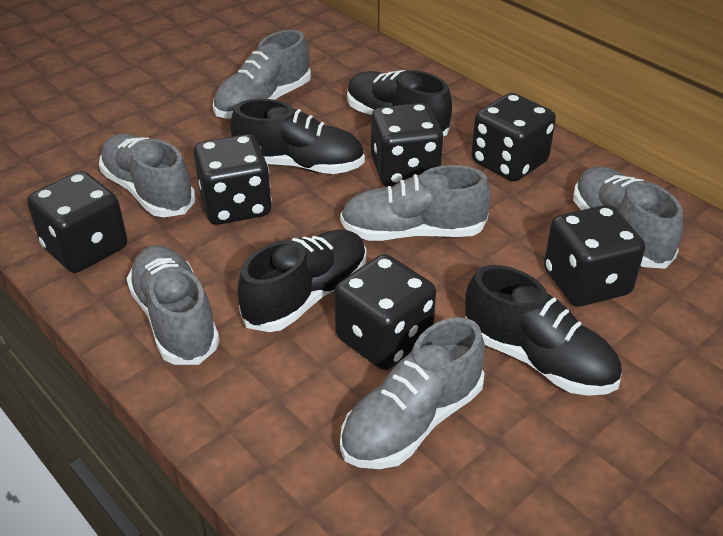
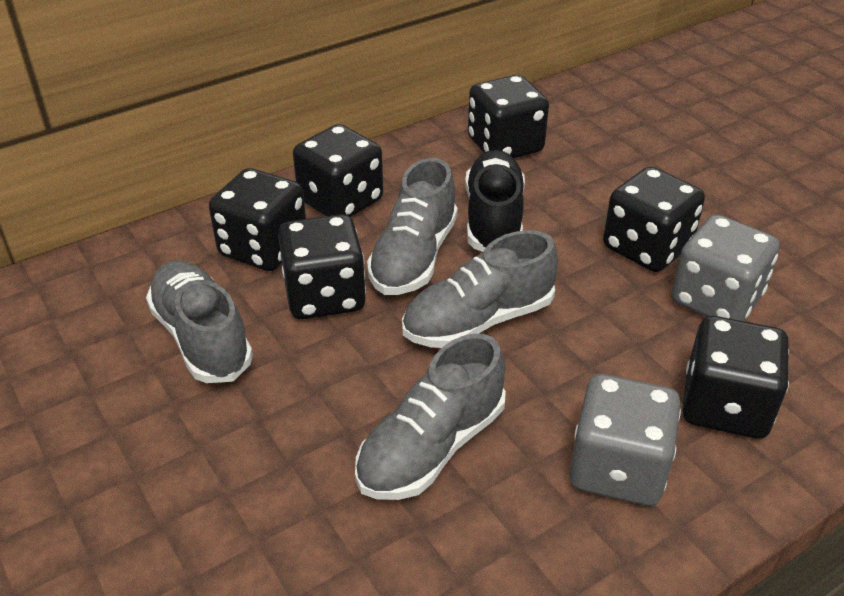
black shoe: 4 -> 1
grey dice: 0 -> 2
grey shoe: 6 -> 4

